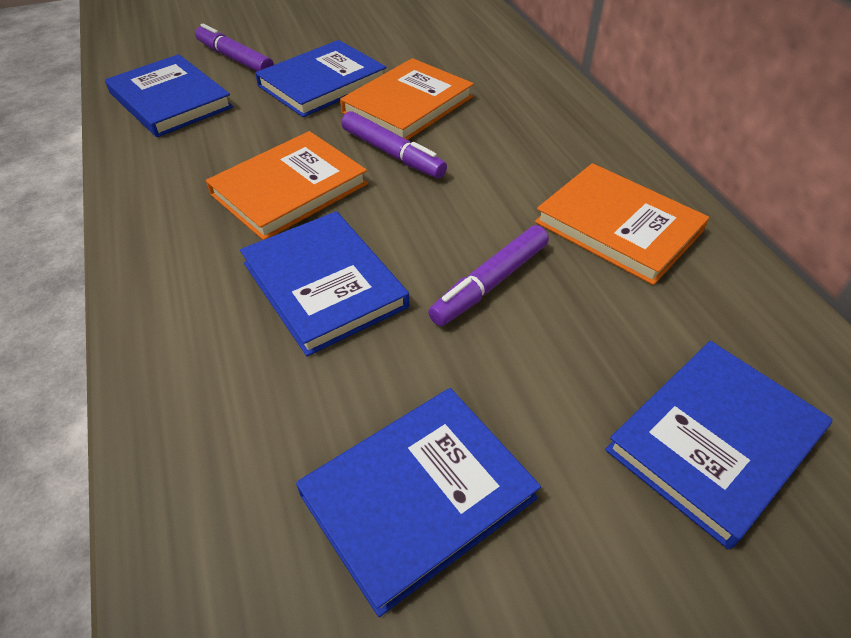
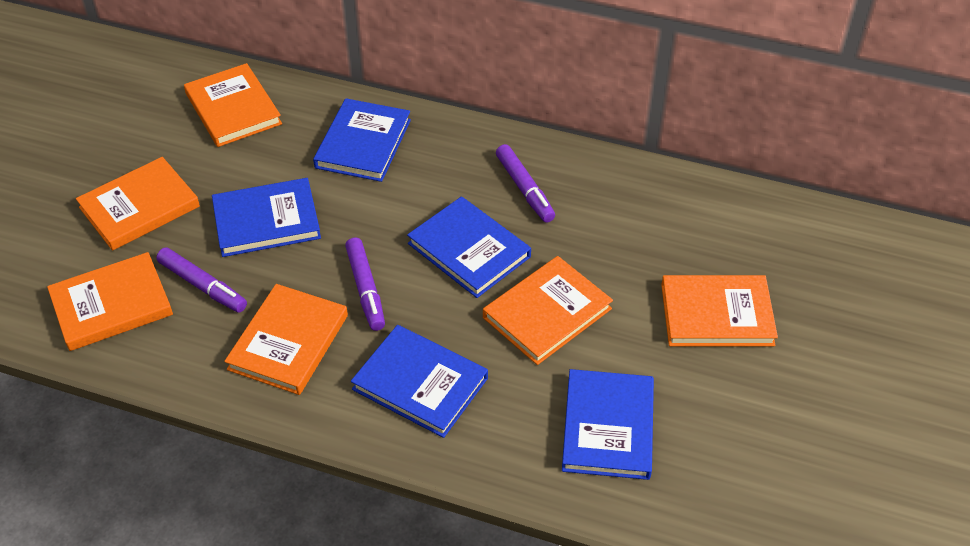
orange book: 3 -> 6

